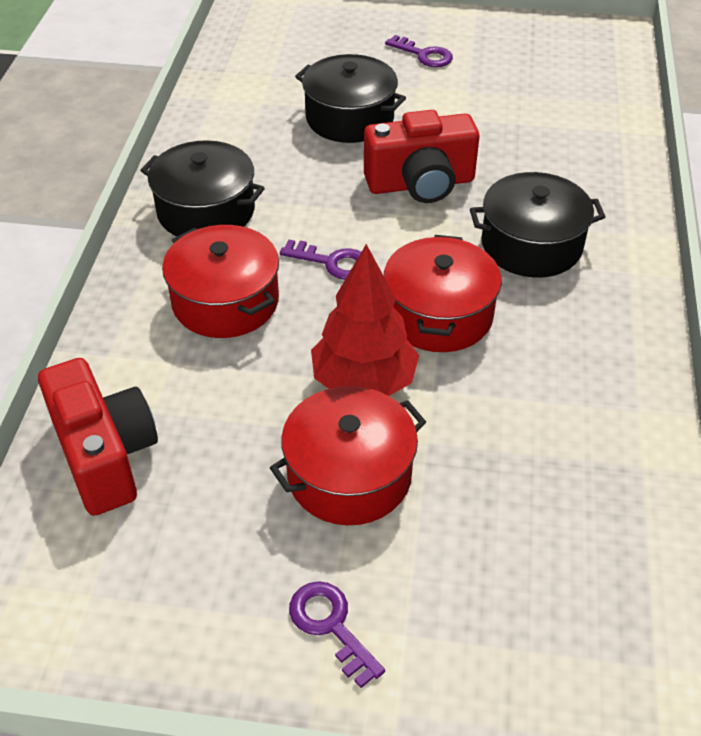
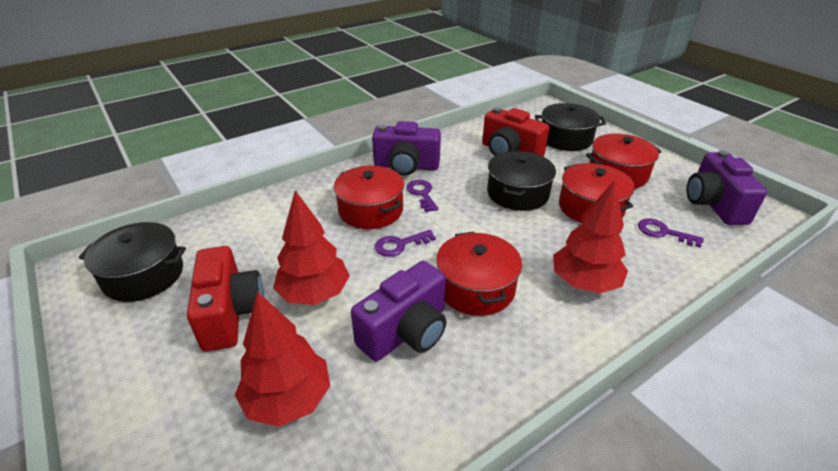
purple camera: 0 -> 3
red pot: 3 -> 4
red tree: 1 -> 3

